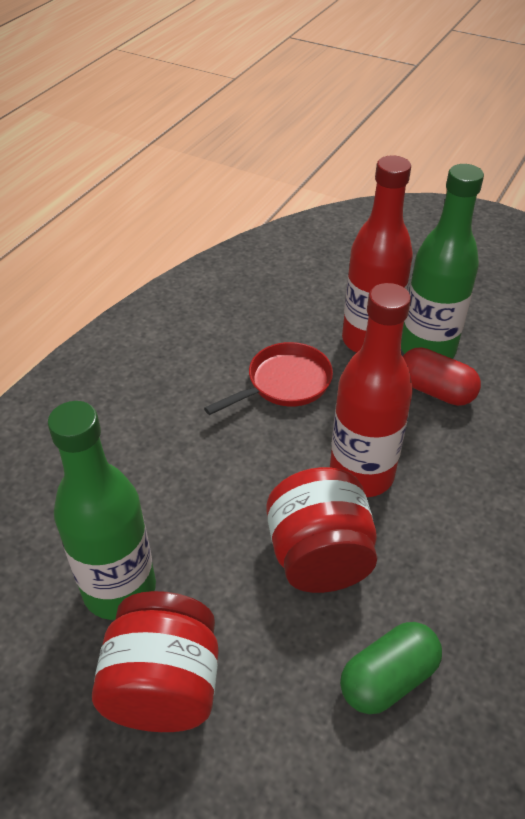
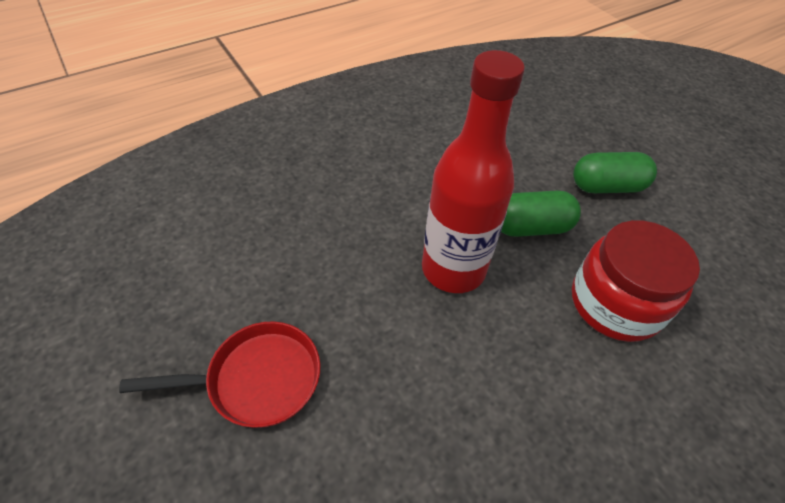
green bottle: 2 -> 0
green capsule: 1 -> 2
red bottle: 2 -> 1
red capsule: 1 -> 0
red jar: 2 -> 1

